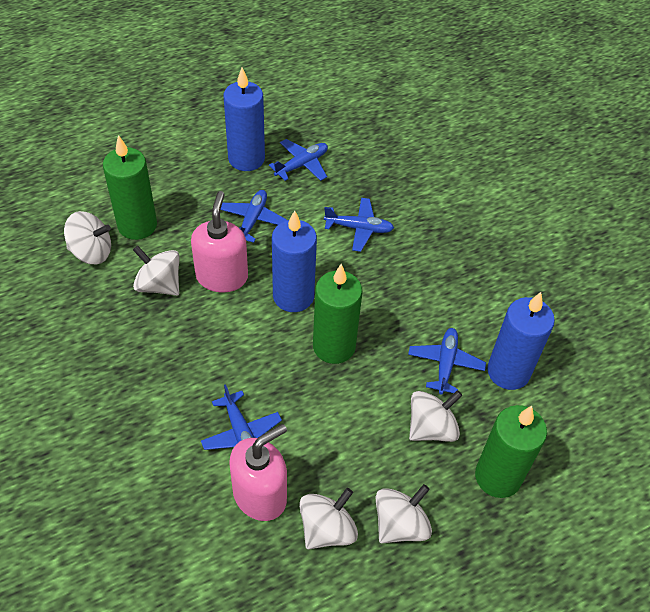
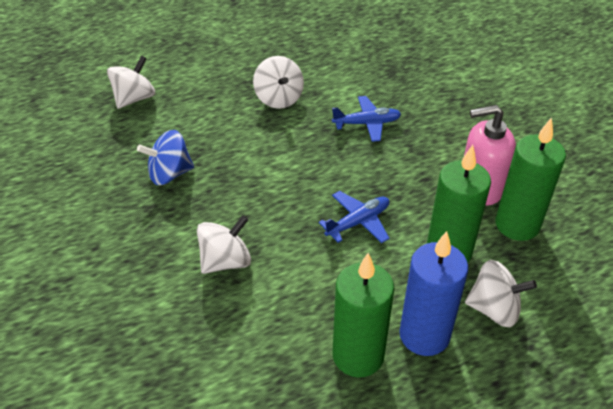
blue candle: 3 -> 1
blue plane: 5 -> 2
blue spinning top: 0 -> 1
pink soap dispenser: 2 -> 1
white spinning top: 5 -> 4

